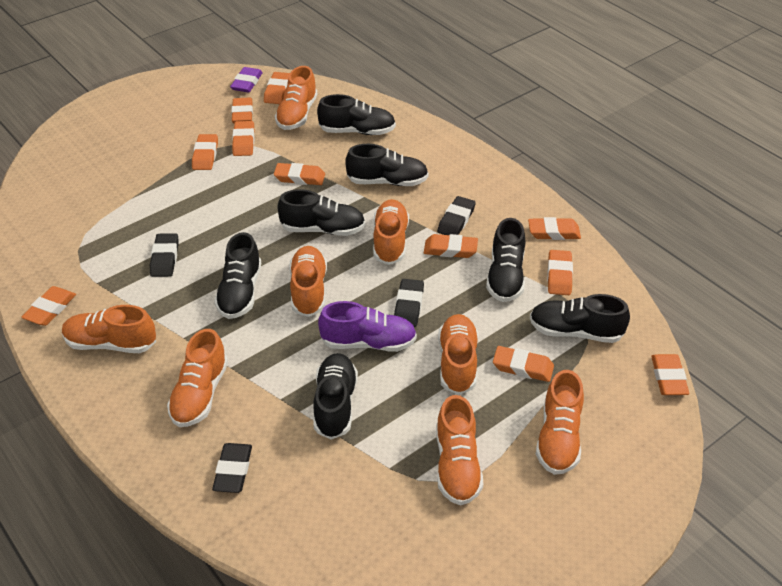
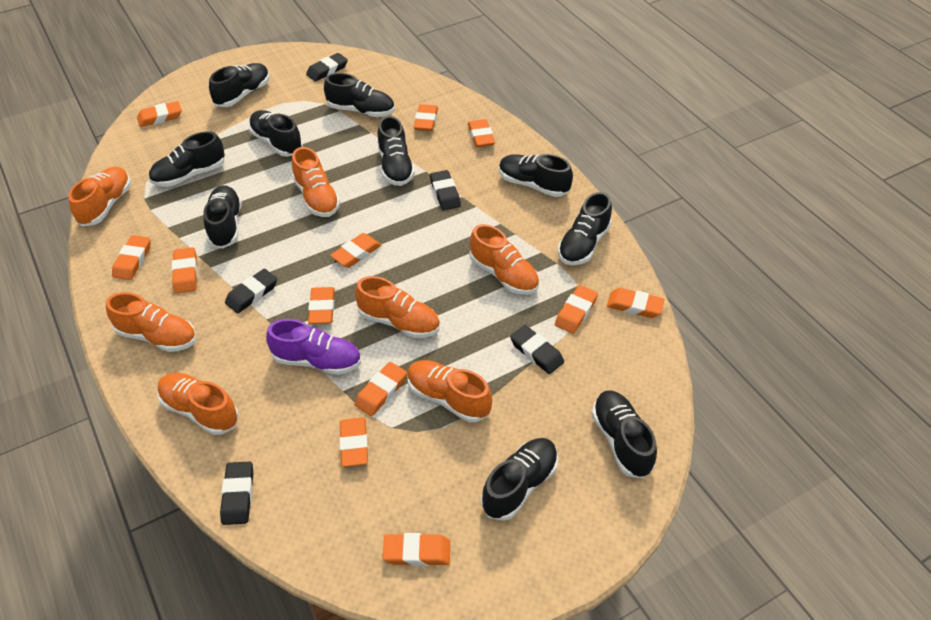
black eraser: 4 -> 5
black shoe: 7 -> 10
orange eraser: 11 -> 12
orange shoe: 8 -> 7
purple eraser: 1 -> 0

